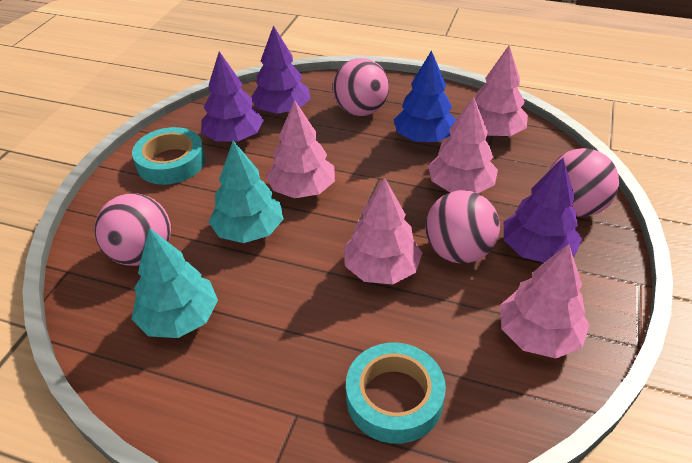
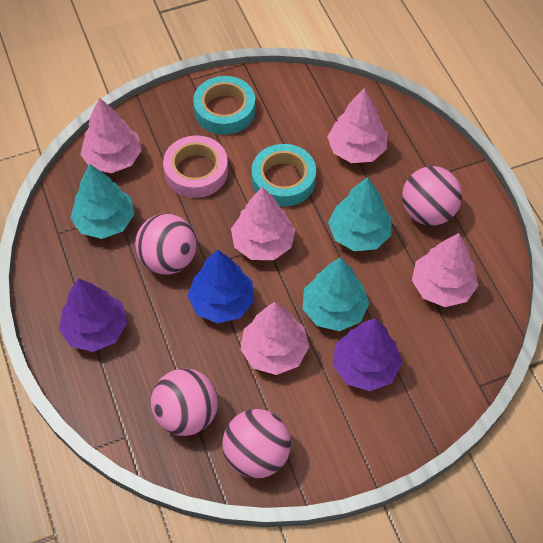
pink tape: 0 -> 1
purple tree: 3 -> 2
turquoise tree: 2 -> 3

